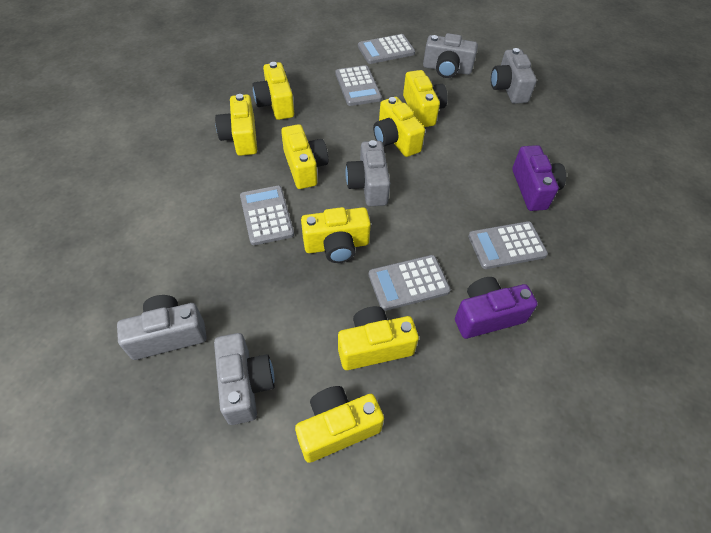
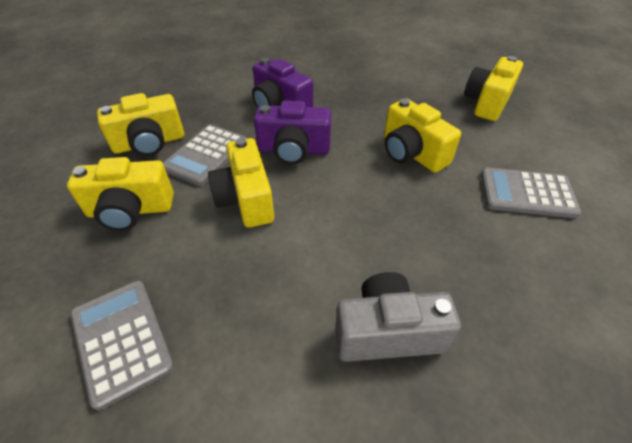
grey calculator: 5 -> 3
grey camera: 5 -> 1
yellow camera: 8 -> 5

